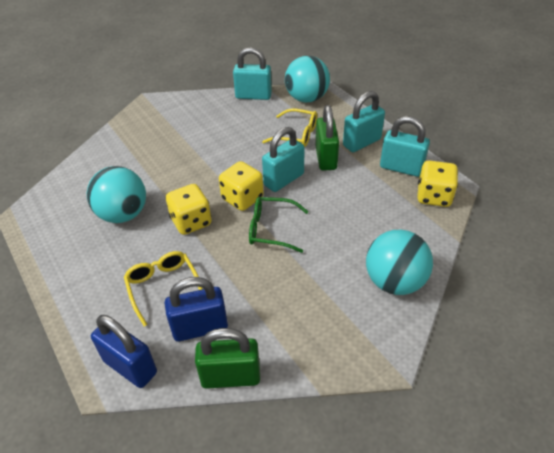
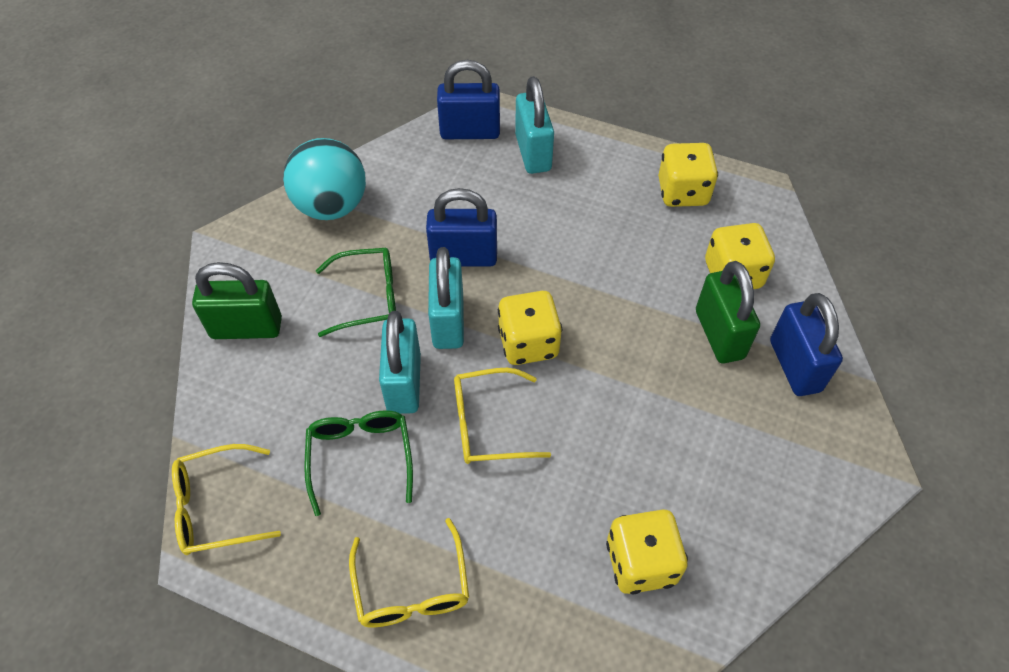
blue padlock: 2 -> 3
green glasses: 1 -> 2
turquoise ball: 3 -> 1
turquoise padlock: 4 -> 3
yellow dice: 3 -> 4
yellow glasses: 2 -> 3

